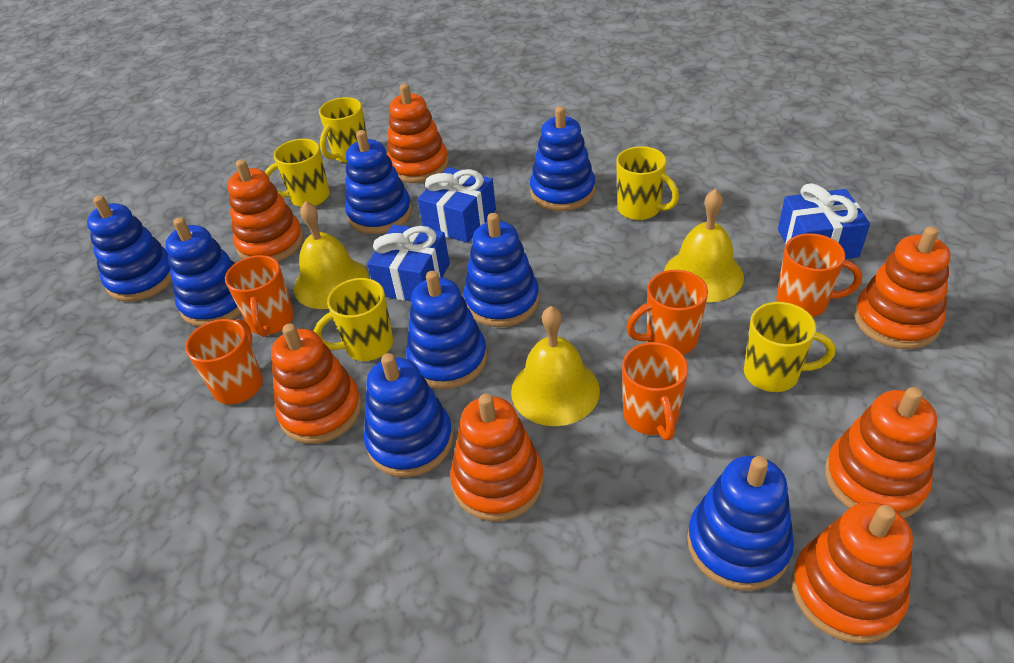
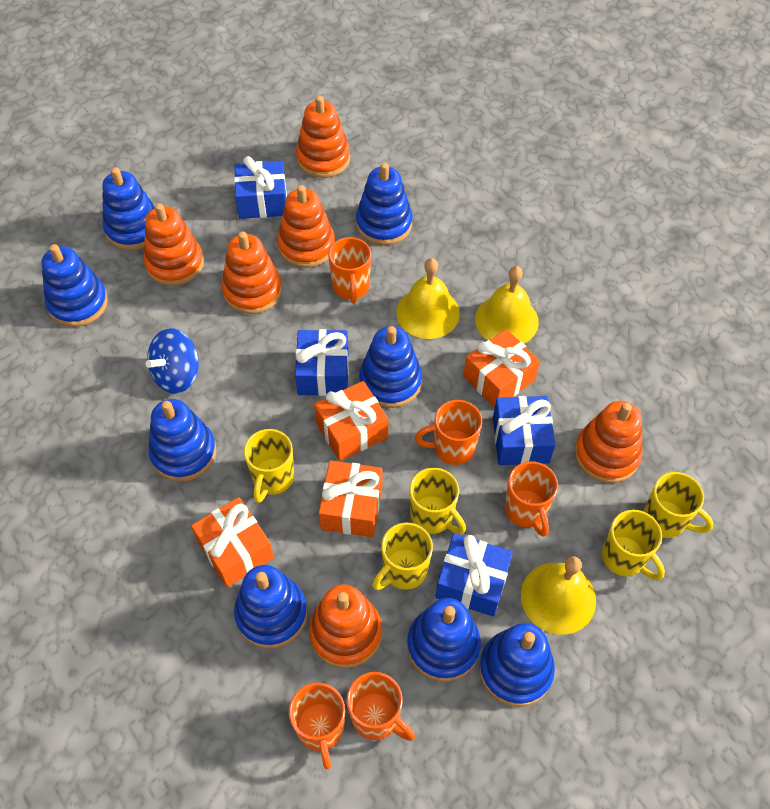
blue gift: 3 -> 4
blue spinning top: 0 -> 1
orange gift: 0 -> 4
orange stacking toy: 7 -> 6

